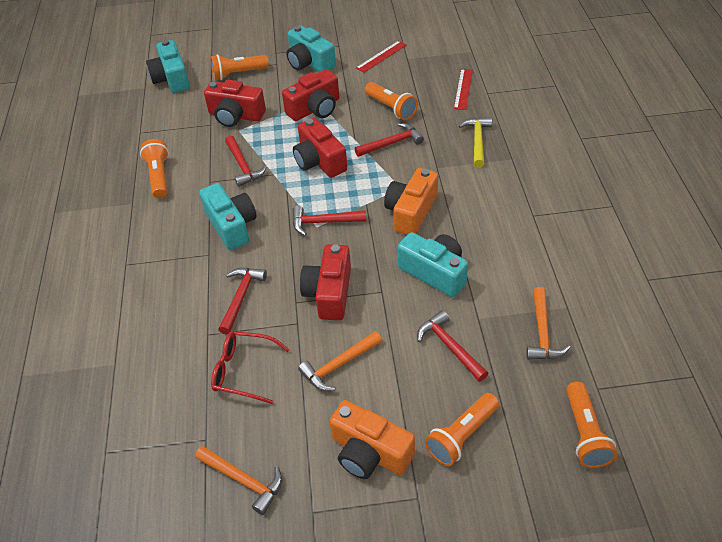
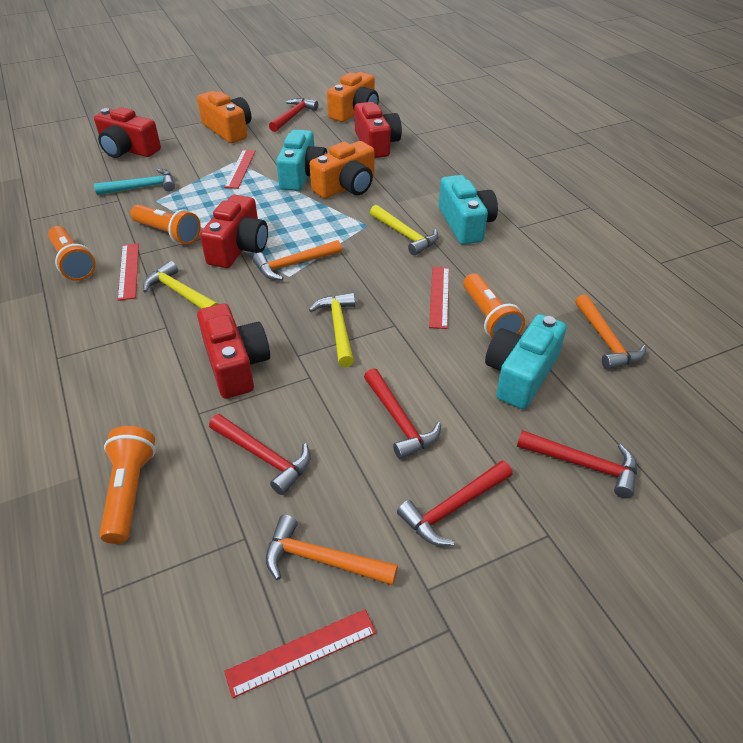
orange camera: 2 -> 3
orange flashlight: 5 -> 4
red glasses: 1 -> 0
red ruler: 2 -> 4
turquoise camera: 4 -> 3
turquoise hammer: 0 -> 1
yellow hammer: 1 -> 3

